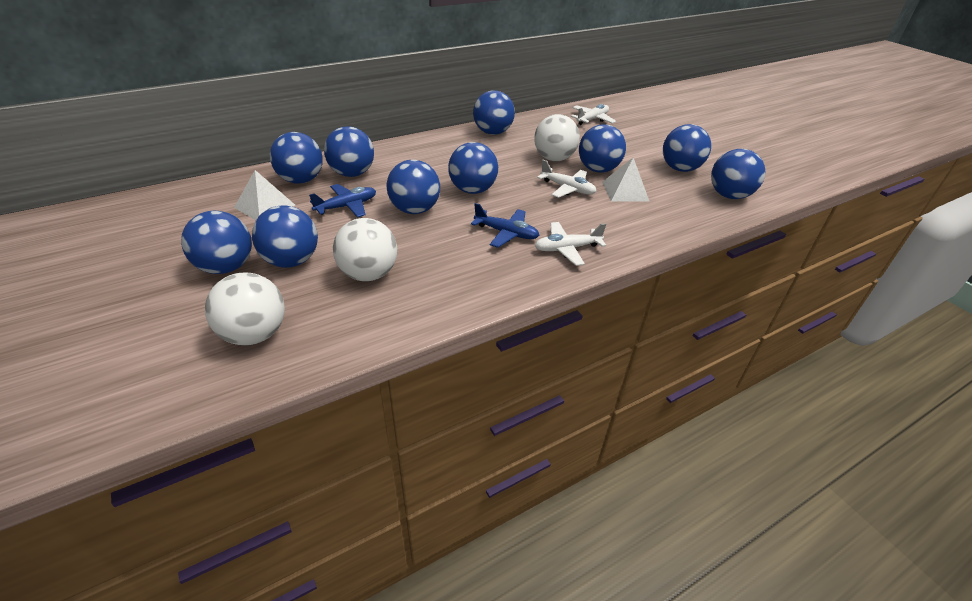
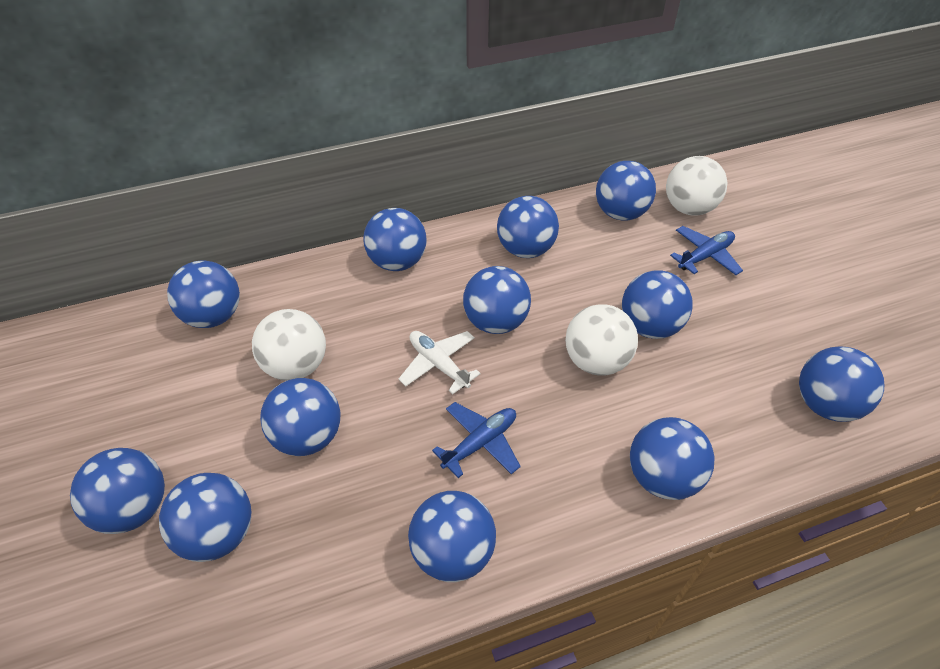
blue ball: 10 -> 12
white plane: 3 -> 1
white pyramid: 2 -> 0

